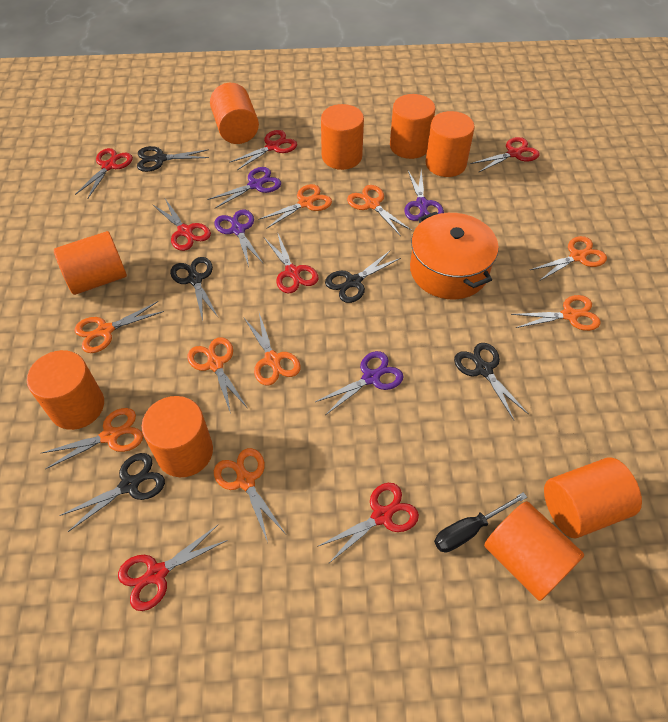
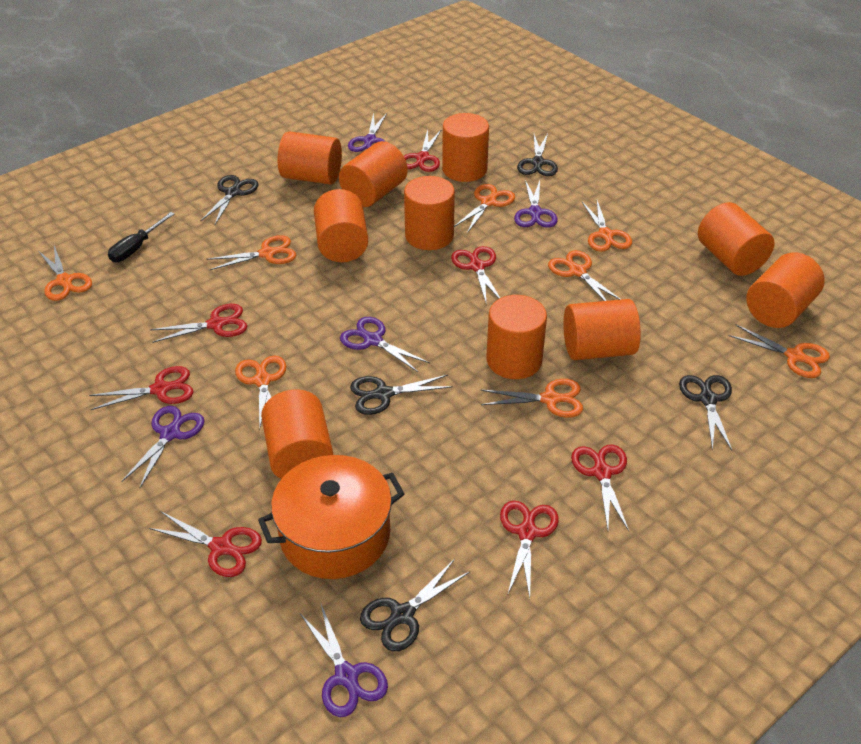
orange cylinder: 9 -> 10
orange scissors: 9 -> 8
purple scissors: 4 -> 5

